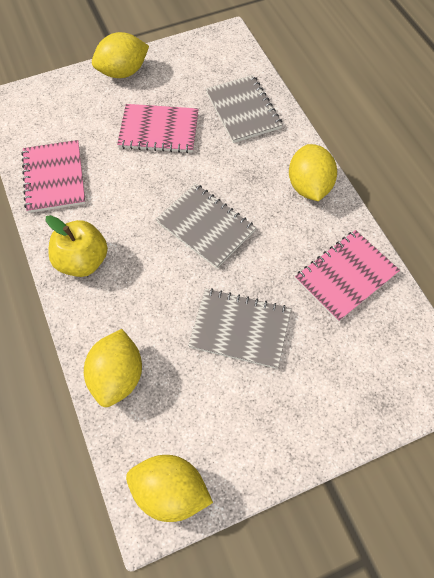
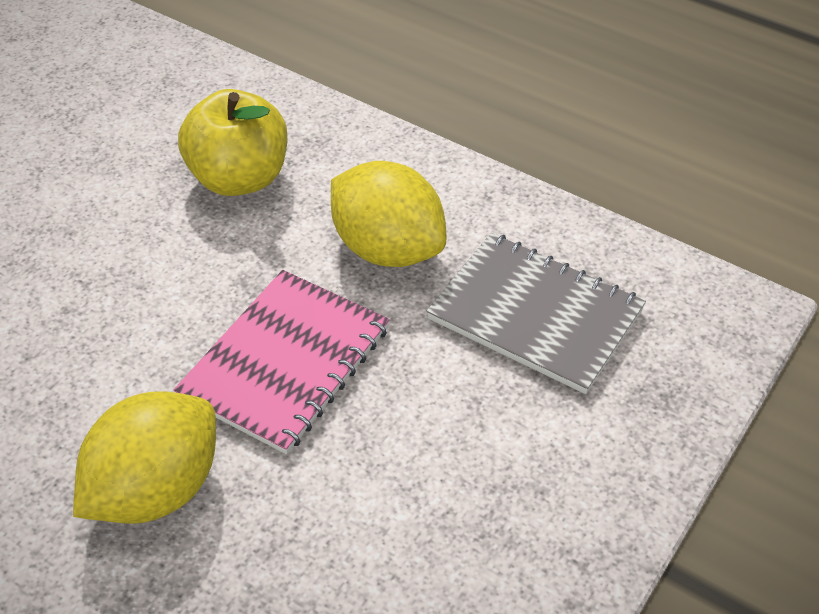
grey notebook: 3 -> 1
pink notebook: 3 -> 1
yellow lemon: 4 -> 2

